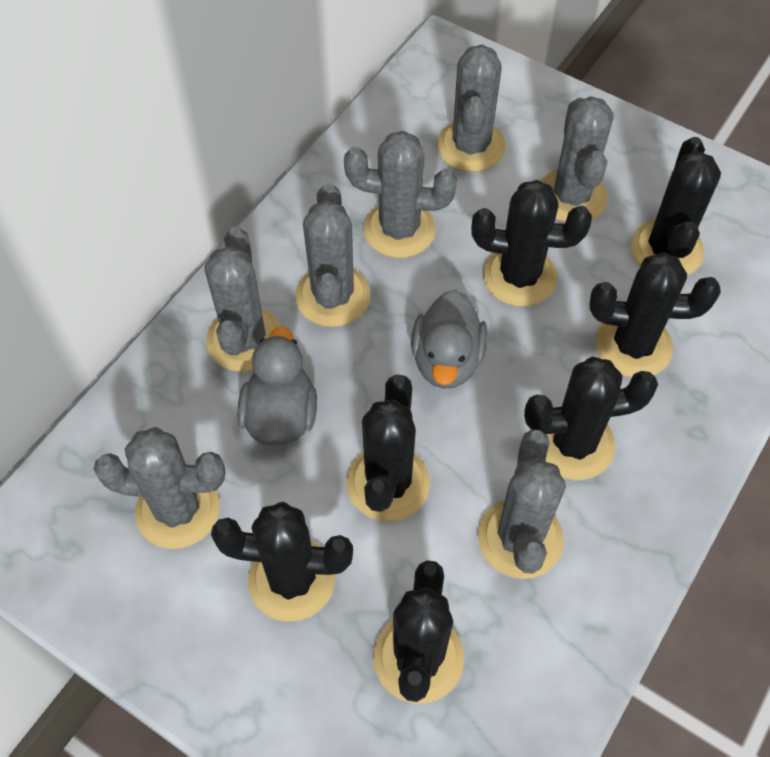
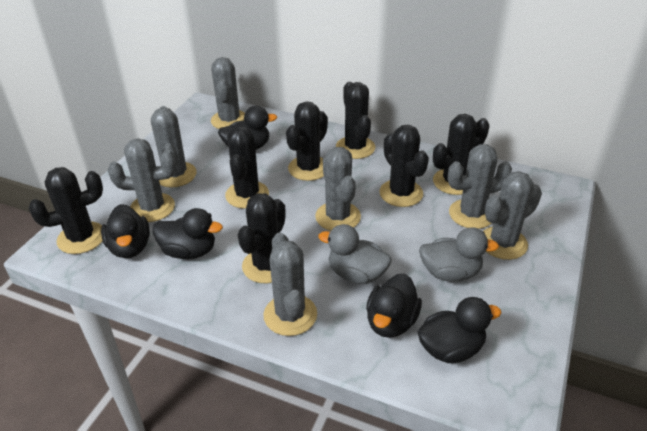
black duck: 0 -> 5

